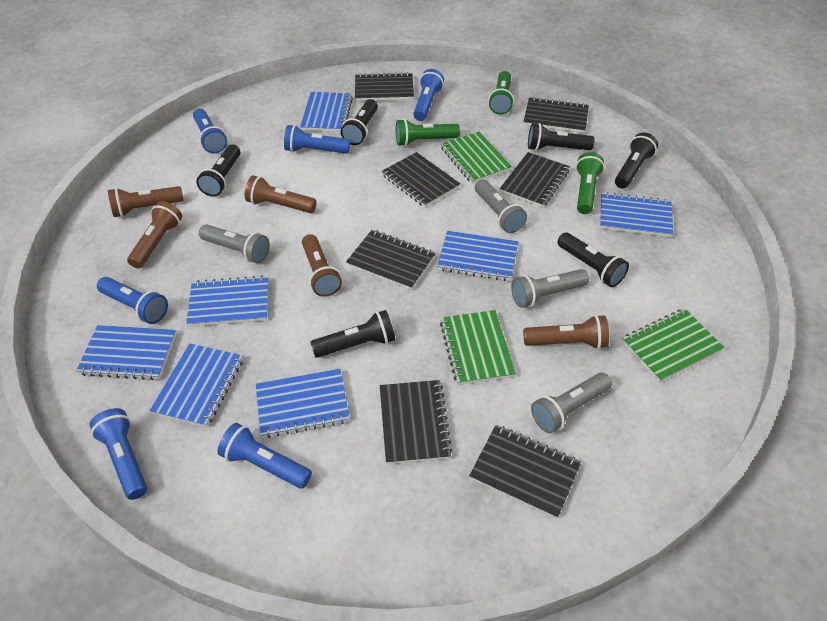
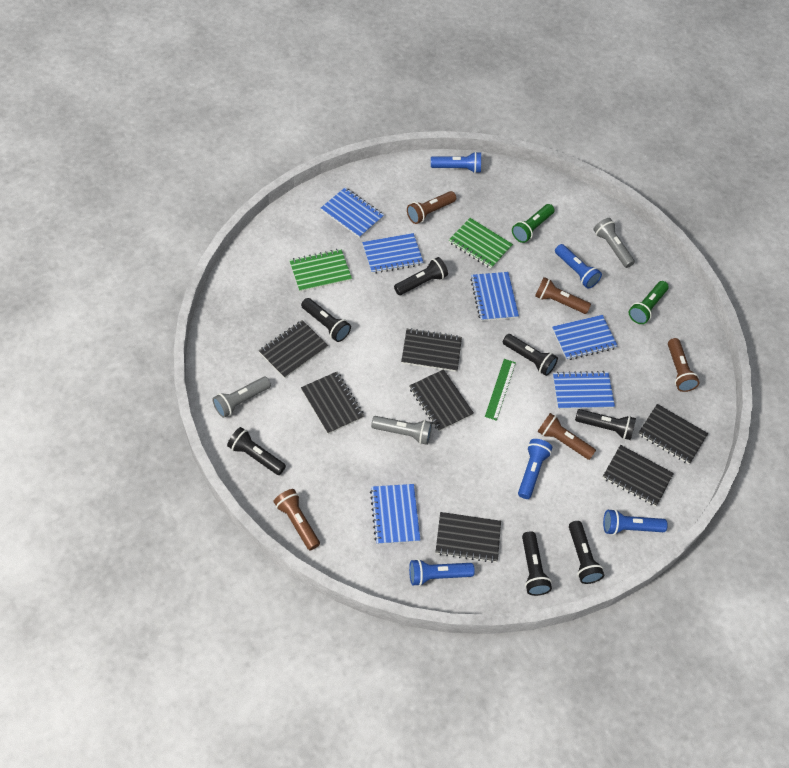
black flashlight: 6 -> 7
blue flashlight: 6 -> 5
blue notebook: 7 -> 6
green flashlight: 3 -> 2
green notebook: 3 -> 2
green ruler: 0 -> 1
grey flashlight: 4 -> 3

